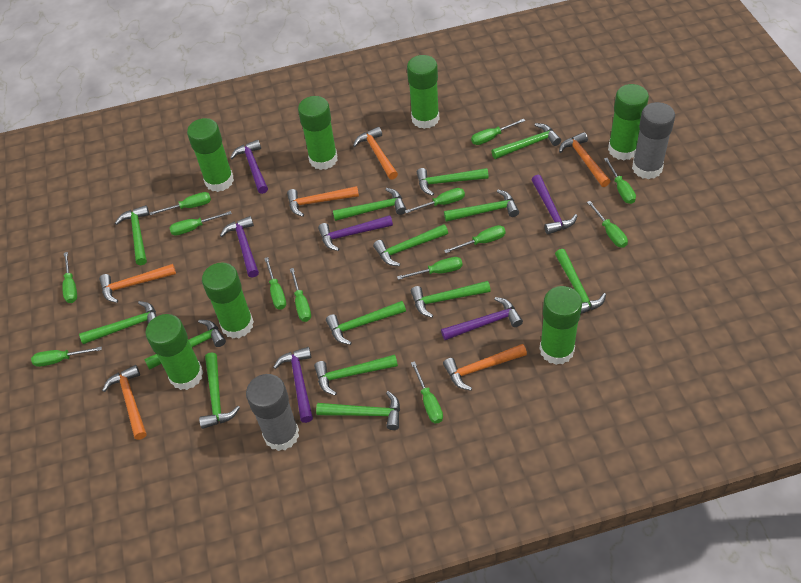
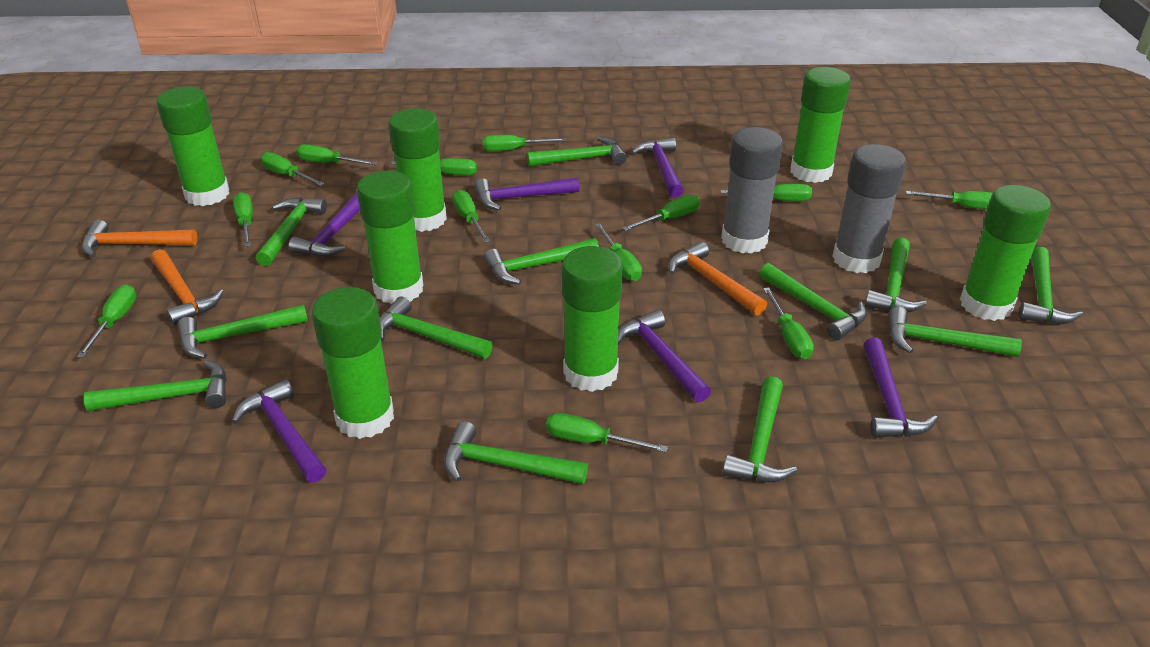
green hammer: 14 -> 12
orange hammer: 6 -> 3

